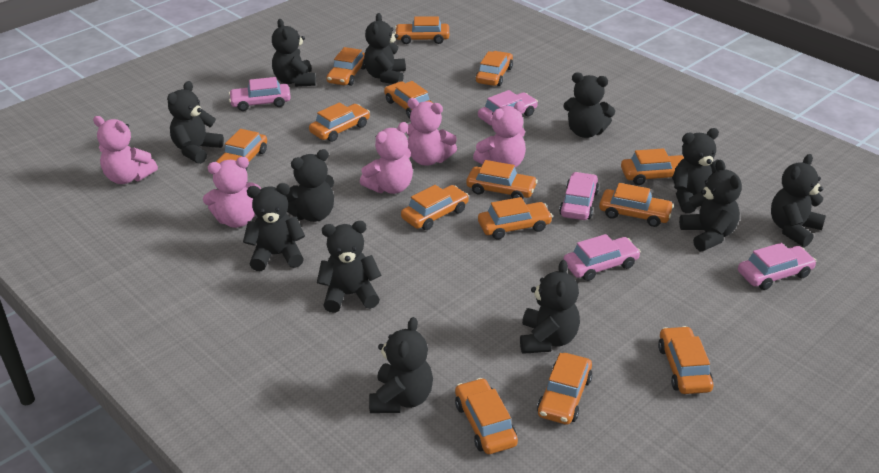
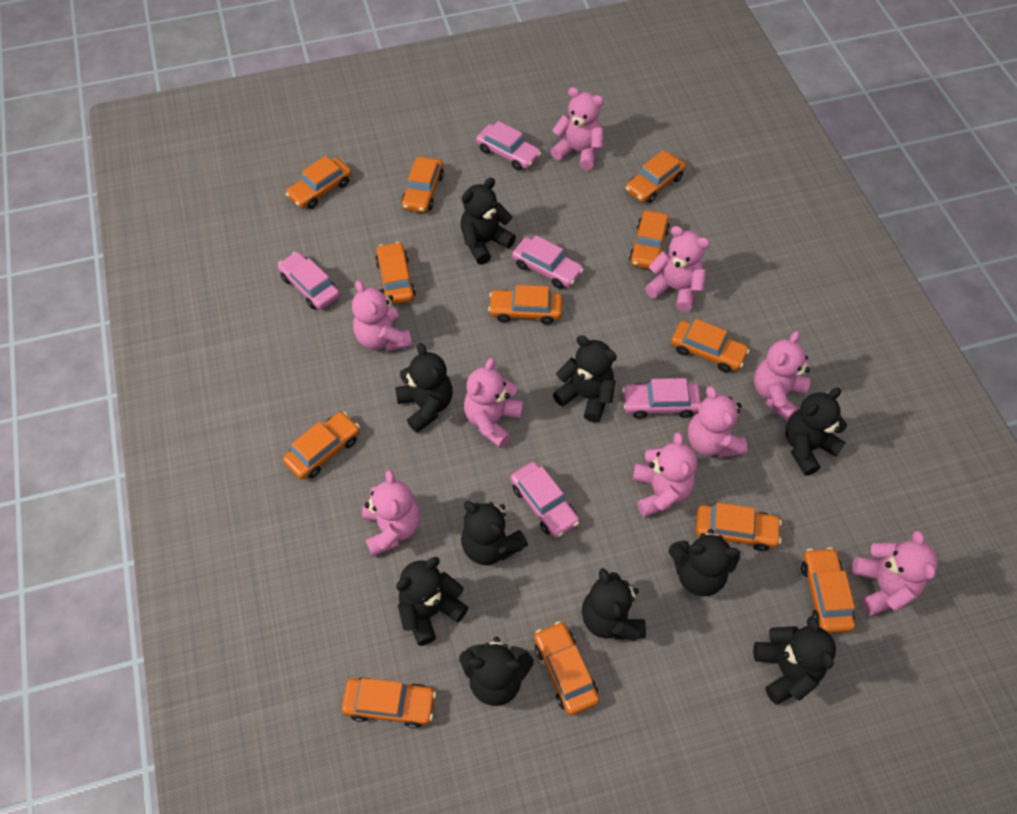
black teddy bear: 12 -> 10
orange car: 14 -> 12
pink teddy bear: 5 -> 9

